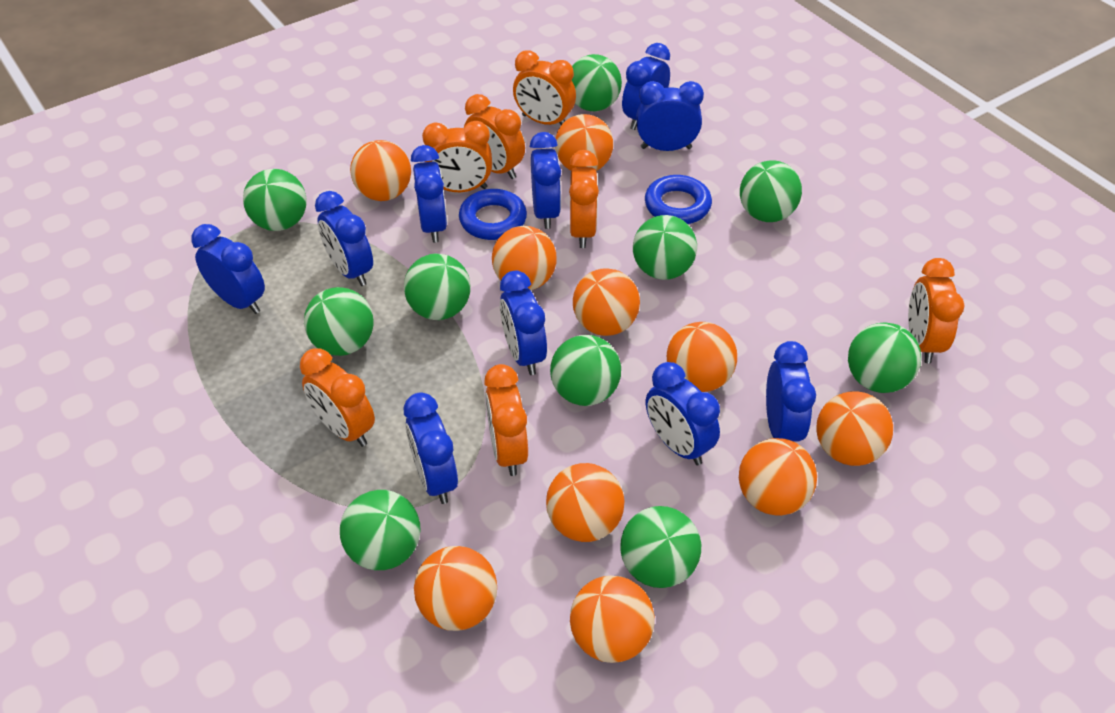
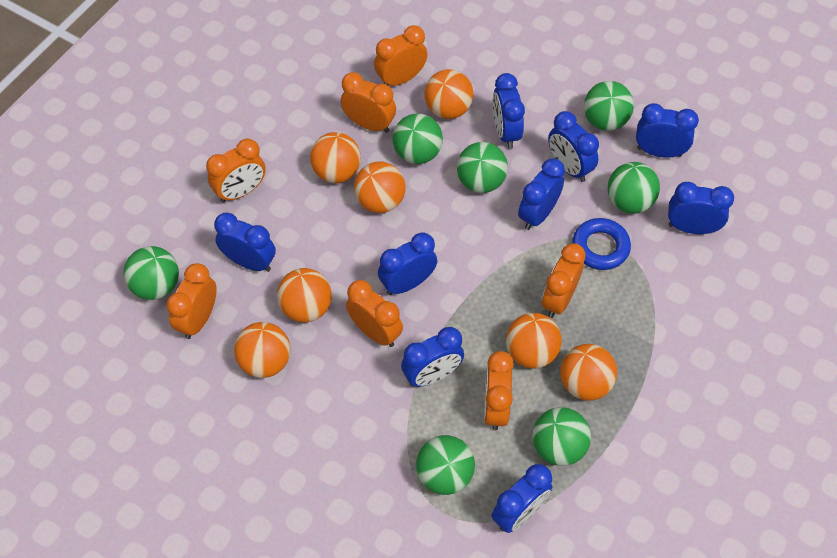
blue clock: 10 -> 9
blue ring: 2 -> 1
green ball: 10 -> 7
orange ball: 10 -> 7

